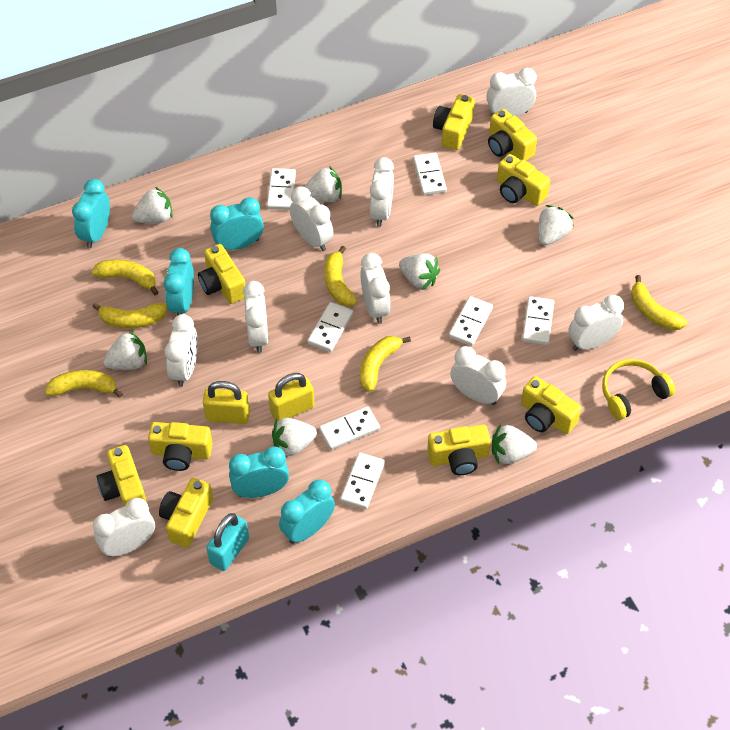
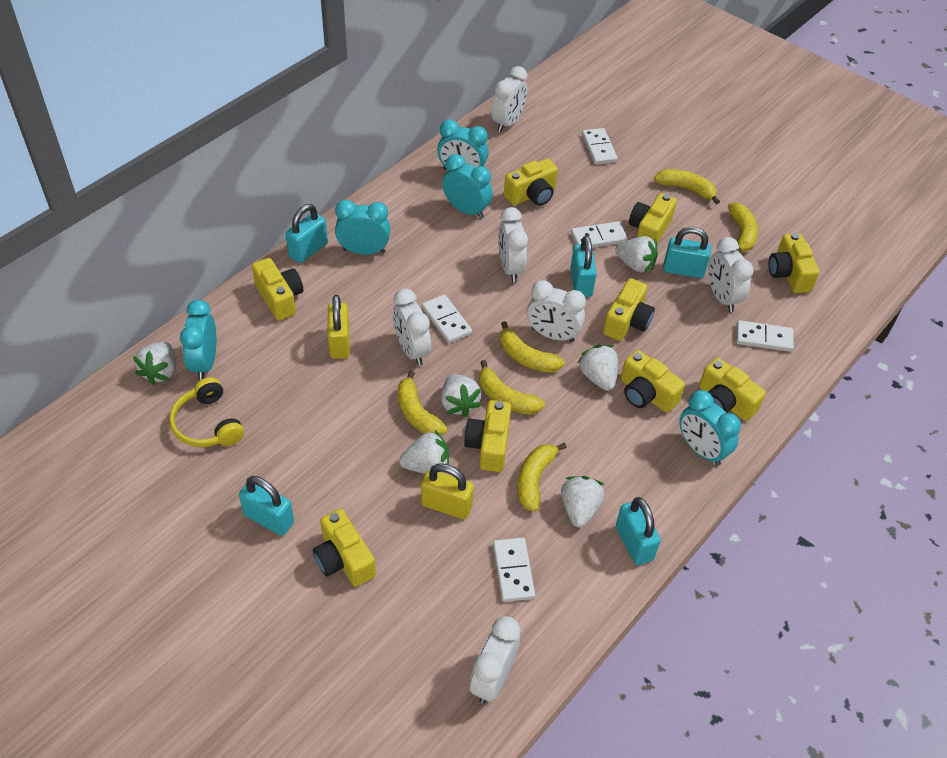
turquoise padlock: 1 -> 5
white clock: 9 -> 6
white domino: 7 -> 5
white strawberry: 7 -> 6

